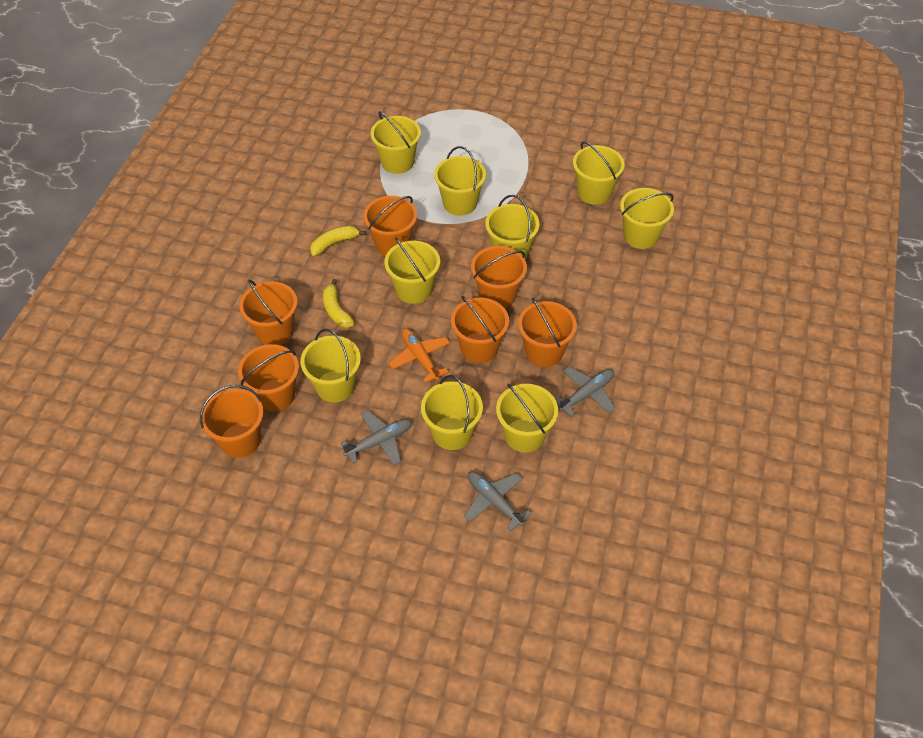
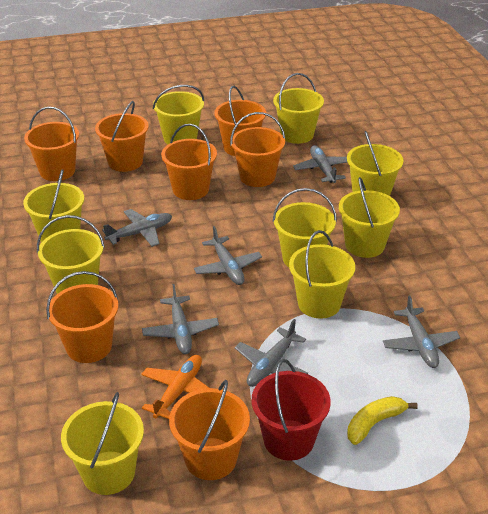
grey plane: 3 -> 6
red bucket: 0 -> 1
yellow banana: 2 -> 1

